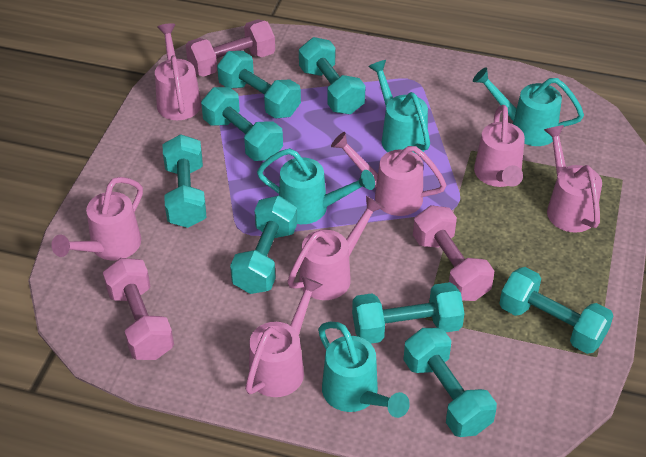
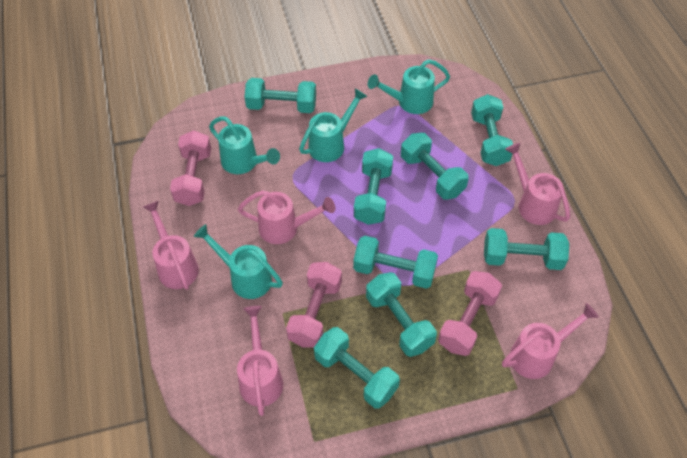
pink watering can: 7 -> 5

